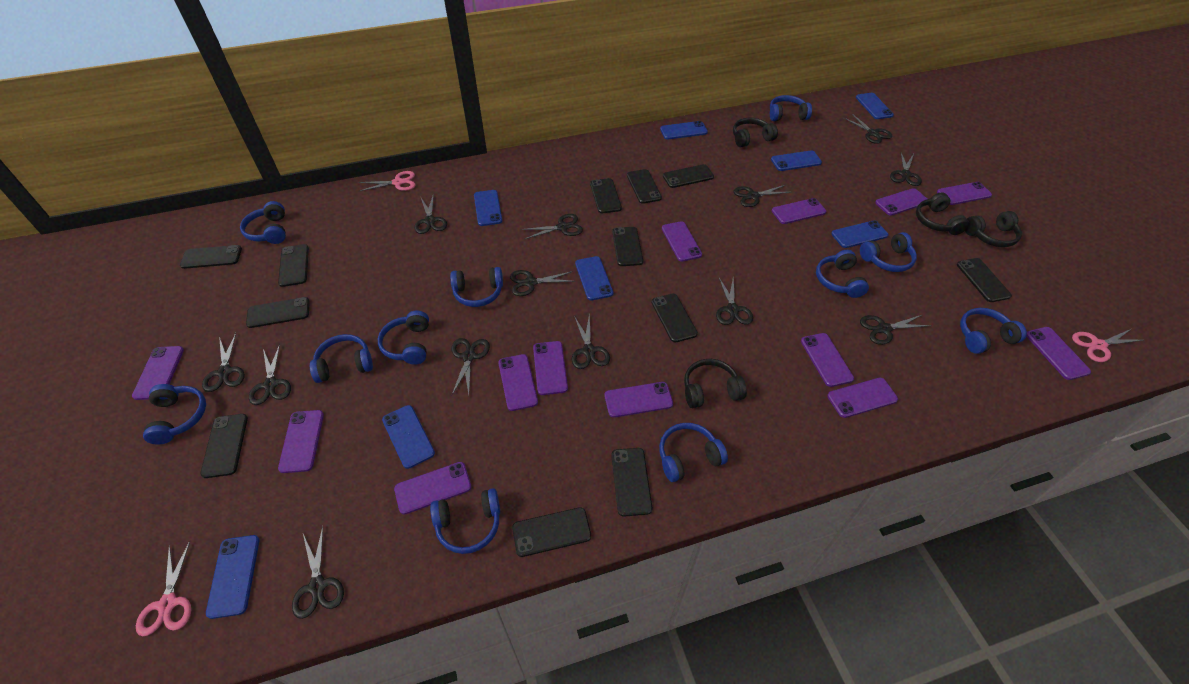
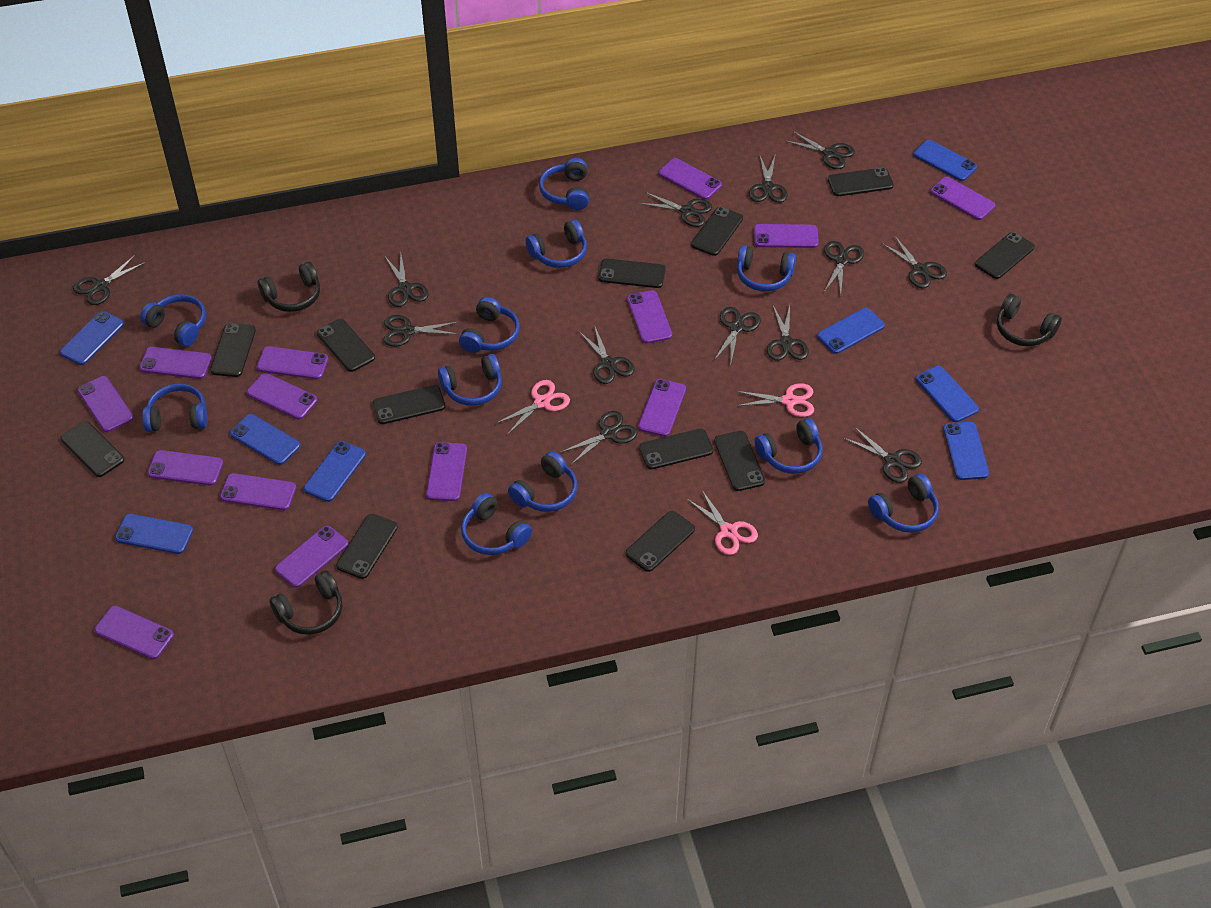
black headphones: 4 -> 3
purple phone: 13 -> 14

